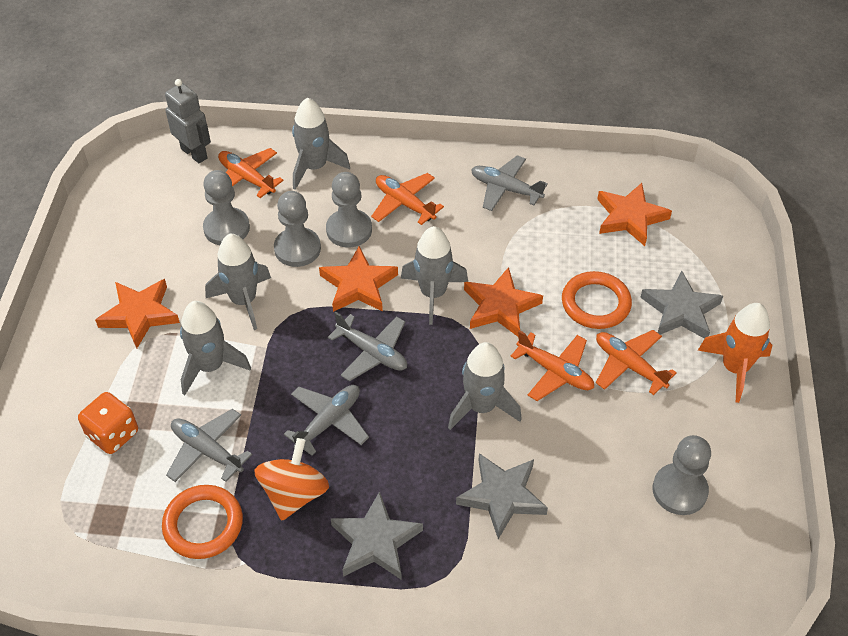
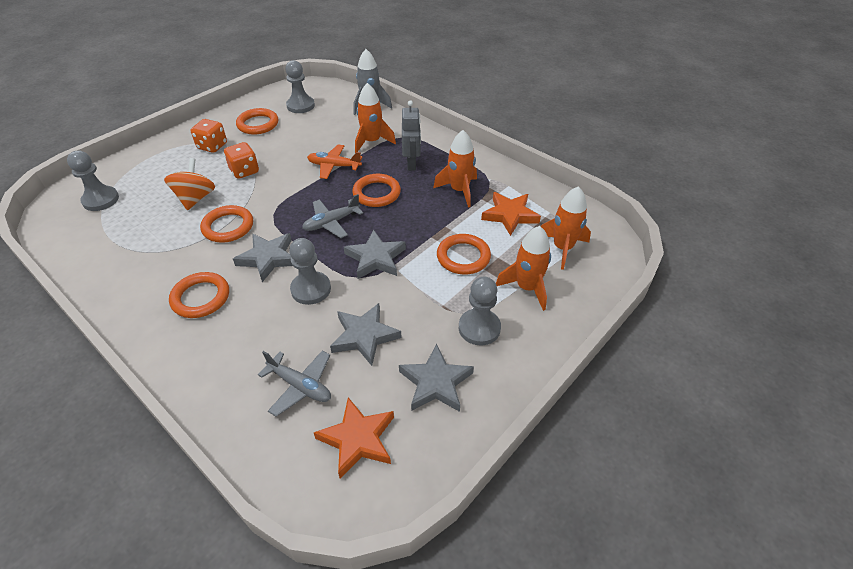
grey plane: 4 -> 2
grey rocket: 5 -> 1
grey star: 3 -> 4
orange dice: 1 -> 2
orange plane: 4 -> 1
orange ring: 2 -> 5
orange rocket: 1 -> 4
orange star: 4 -> 2

